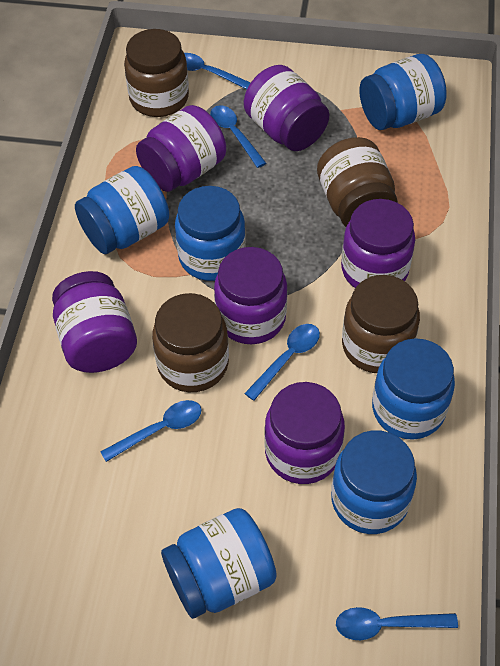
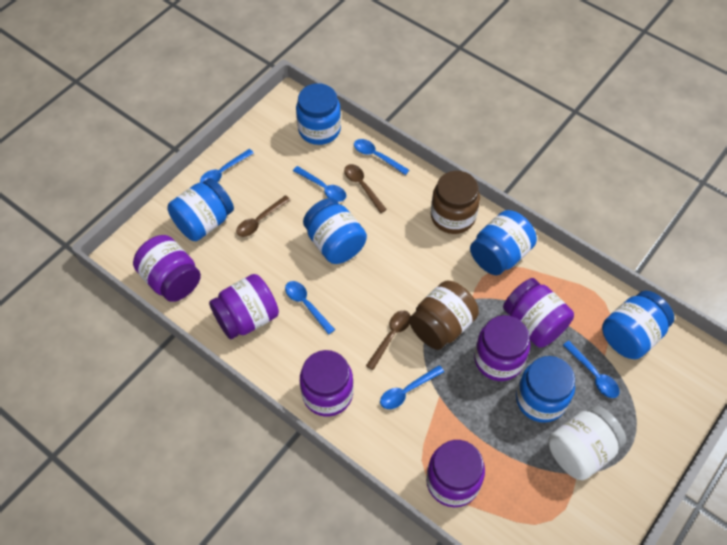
blue spoon: 5 -> 6
brown jar: 4 -> 2
brown spoon: 0 -> 3
white jar: 0 -> 1

